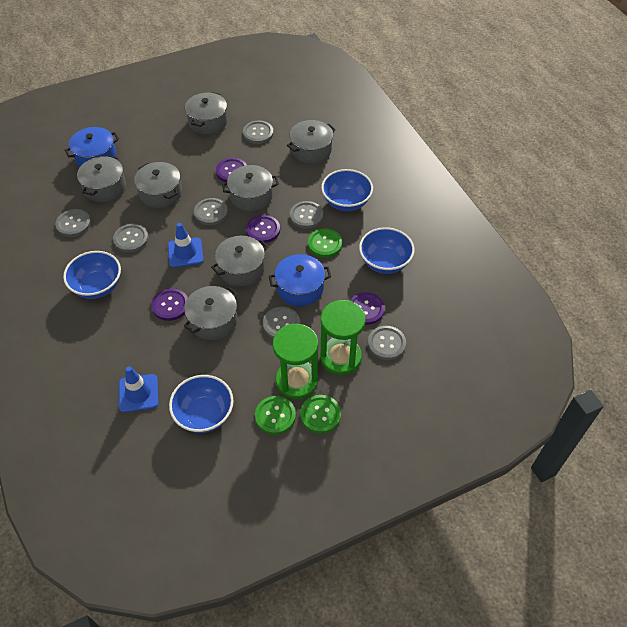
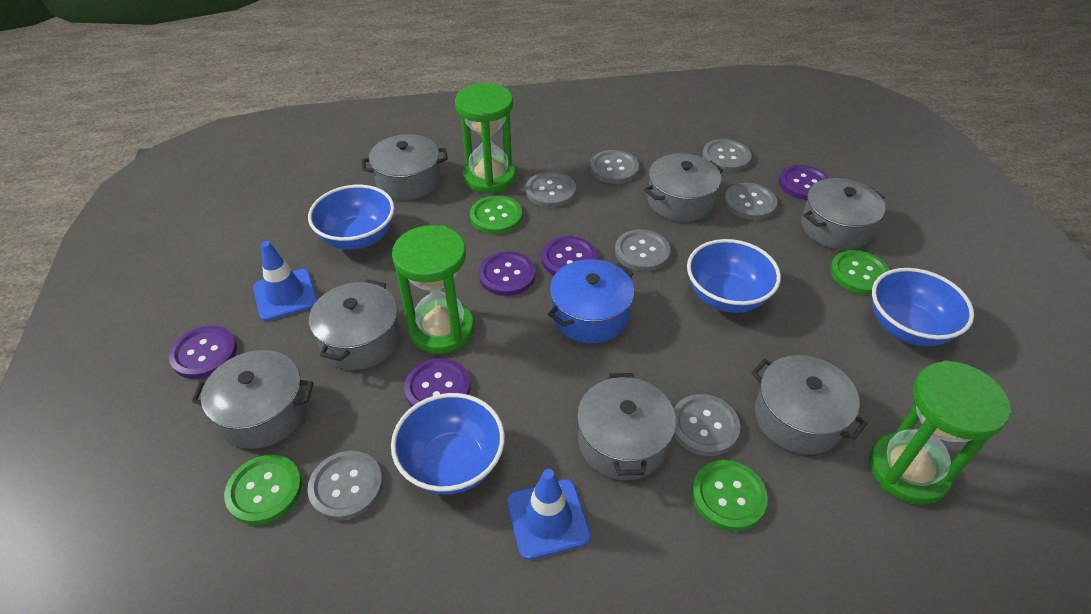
blue pot: 2 -> 1
green button: 3 -> 4
green hourglass: 2 -> 3
purple button: 4 -> 5

